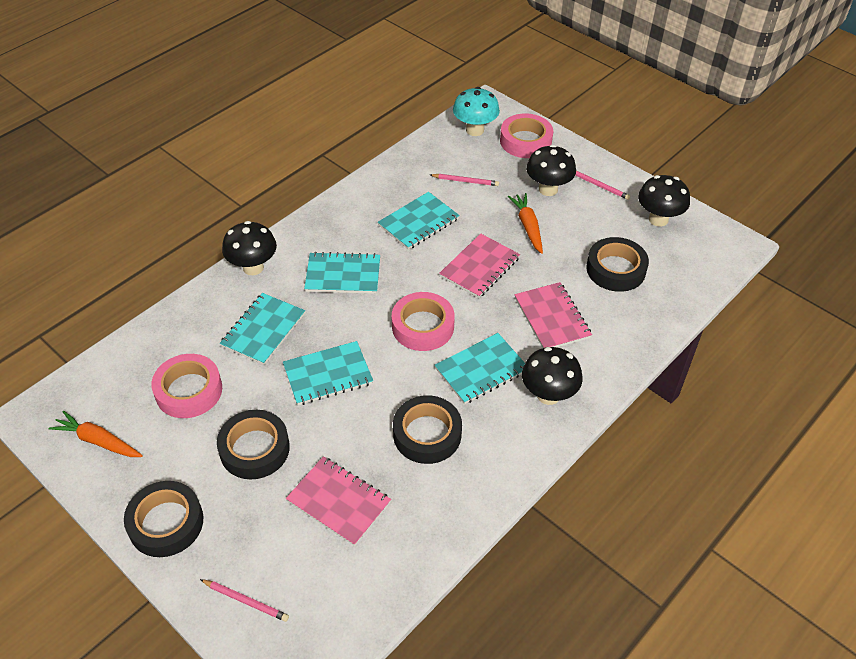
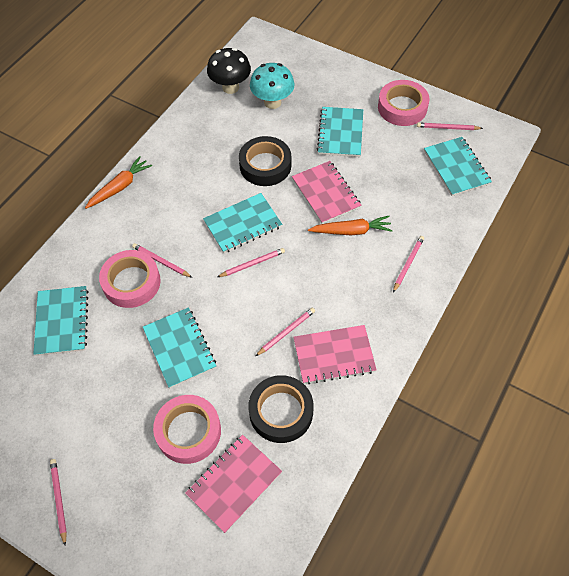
black mushroom: 4 -> 1
black tape: 4 -> 2
pink pencil: 3 -> 6

